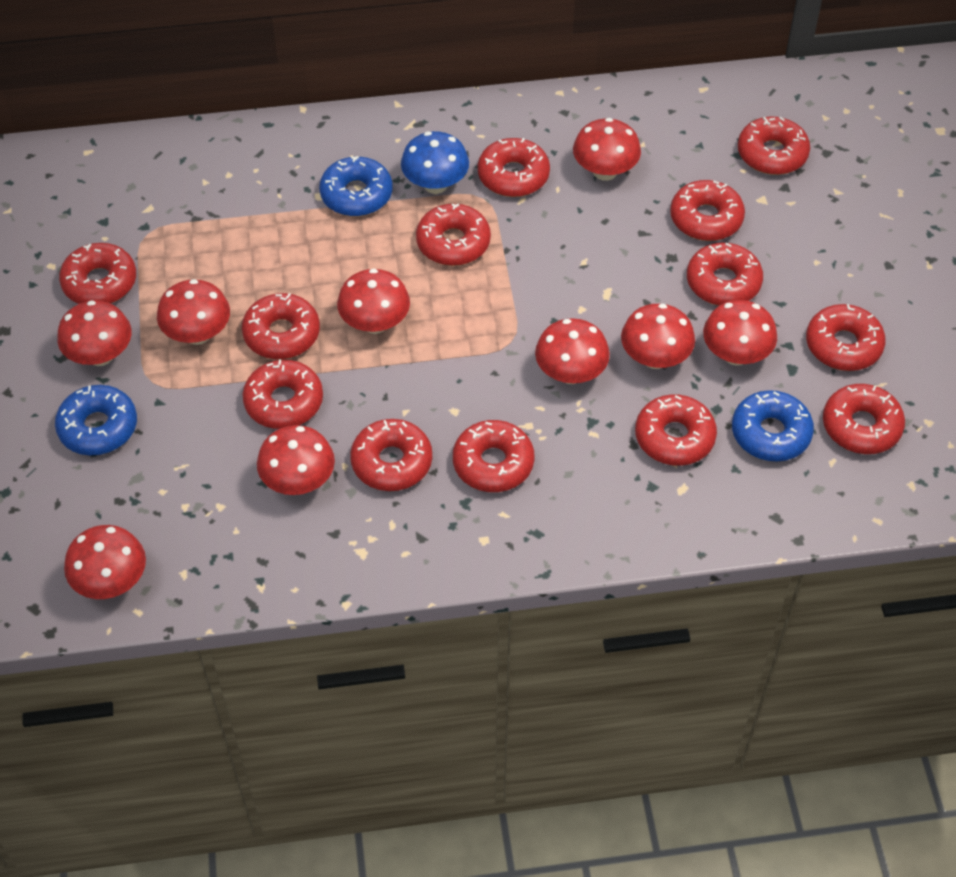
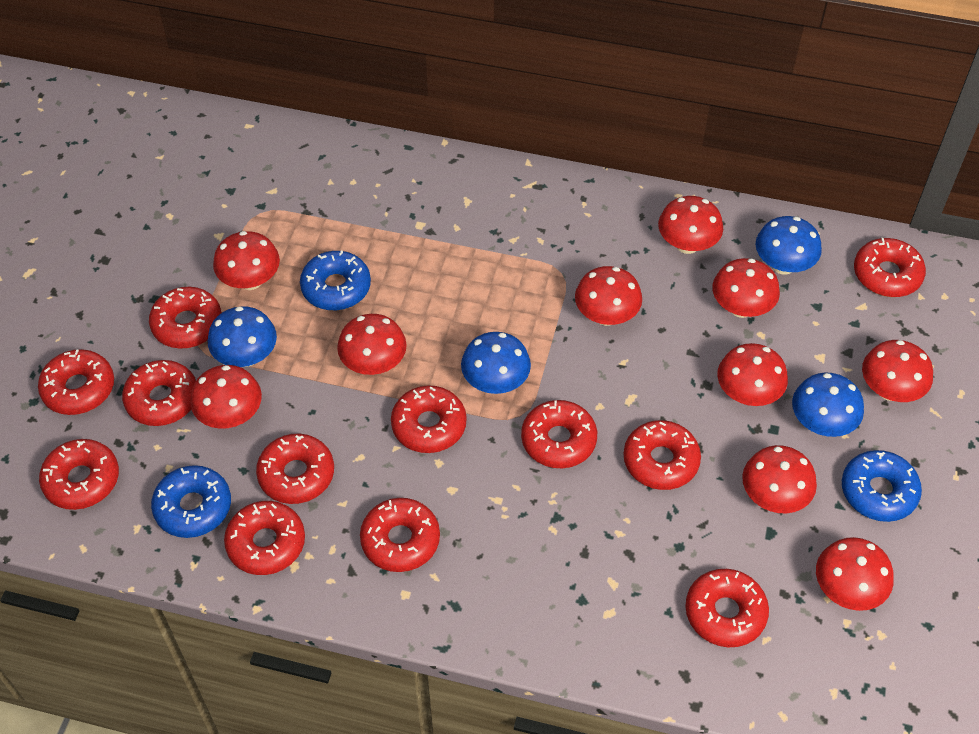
blue mushroom: 1 -> 4
red donut: 13 -> 12
red mushroom: 9 -> 10

